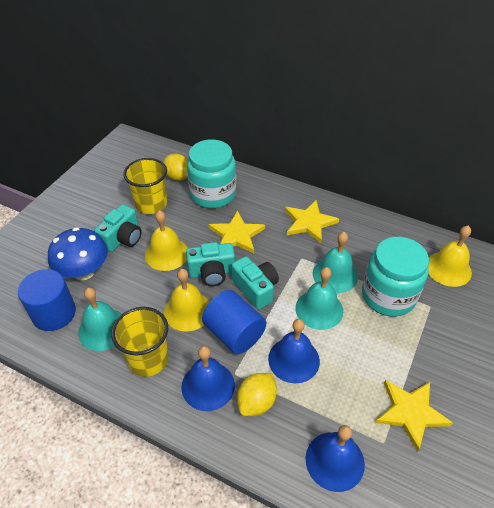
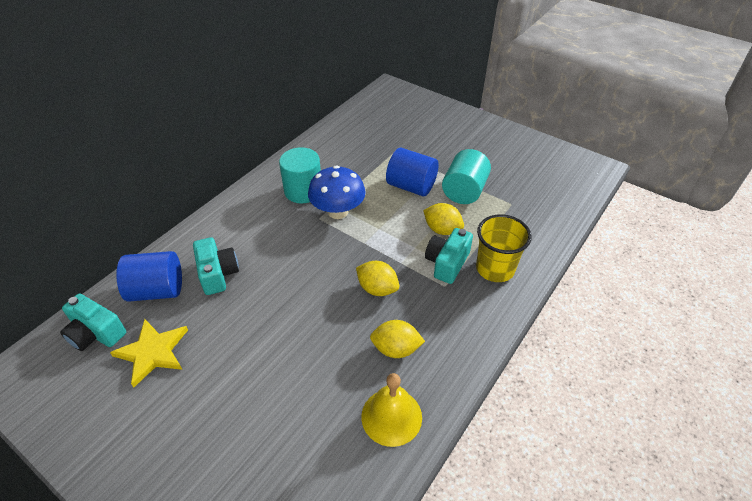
blue bell: 3 -> 0
turquoise bell: 3 -> 0
turquoise cylinder: 0 -> 2
turquoise jar: 2 -> 0
yellow bell: 3 -> 1
yellow cup: 2 -> 1
yellow lemon: 2 -> 3
yellow star: 3 -> 1

